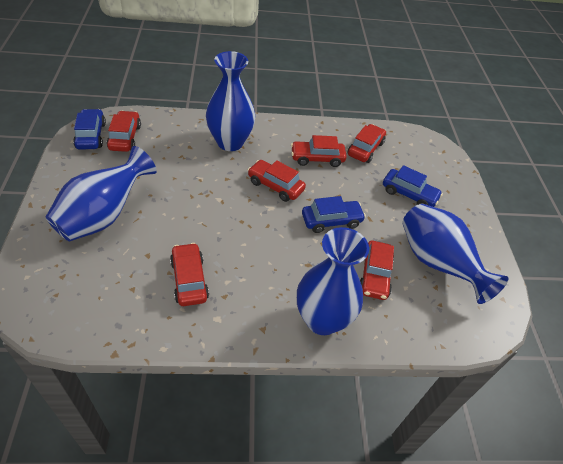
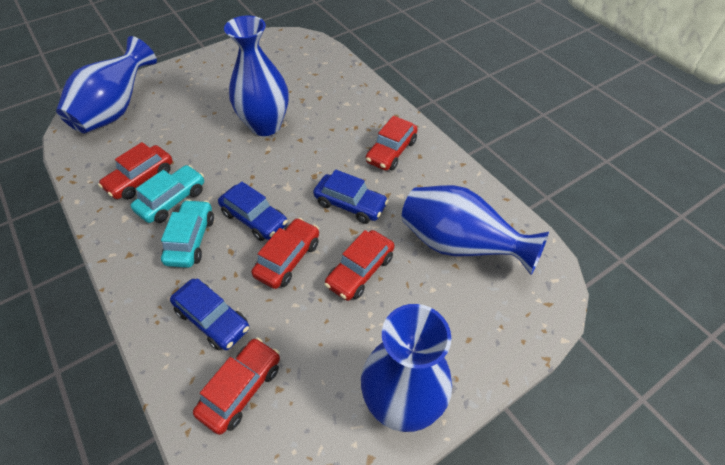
red car: 6 -> 5
turquoise car: 0 -> 2

